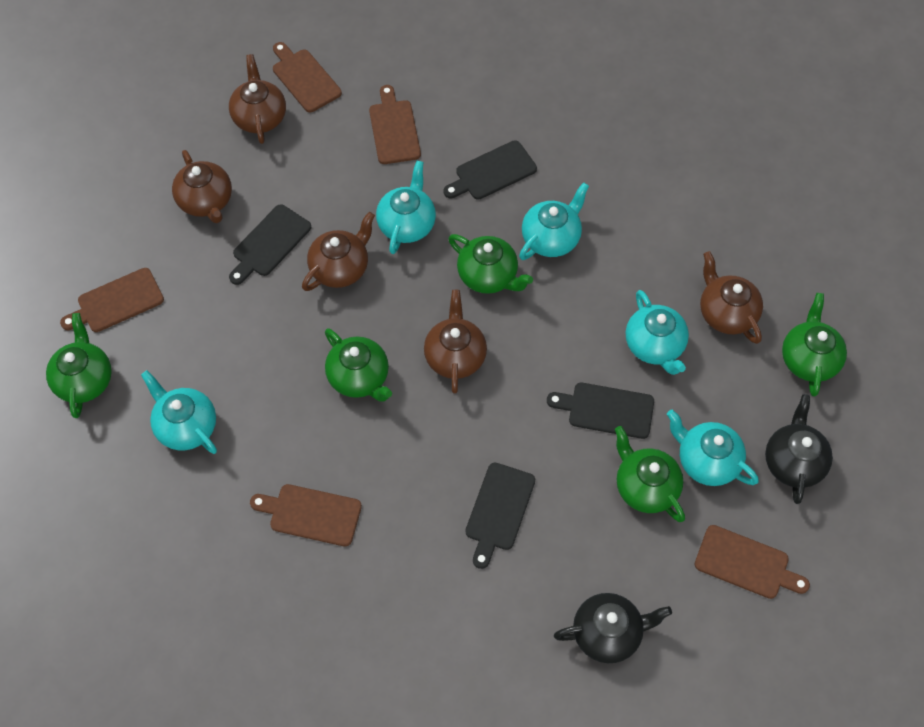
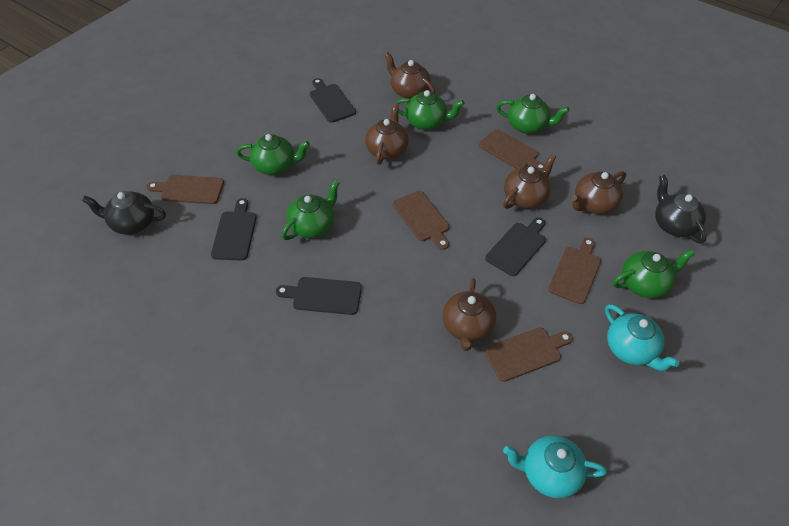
turquoise teapot: 5 -> 2

